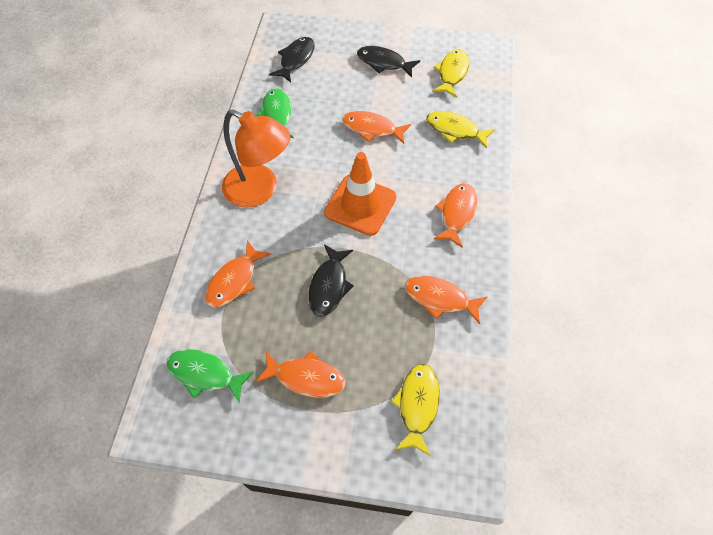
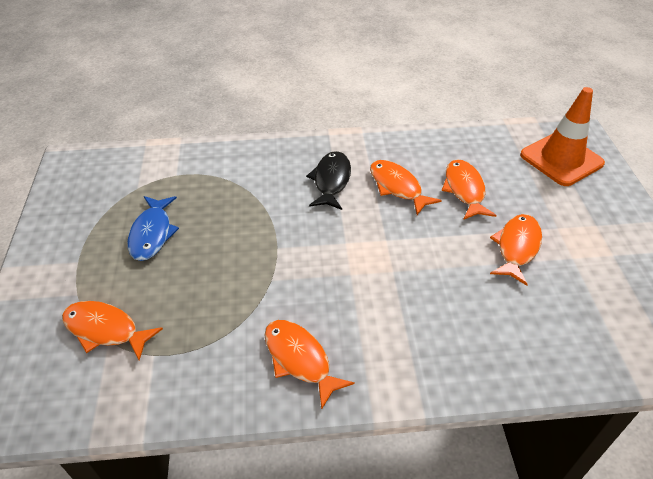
black fish: 3 -> 1
blue fish: 0 -> 1
green fish: 2 -> 0
orange lamp: 1 -> 0
yellow fish: 3 -> 0

